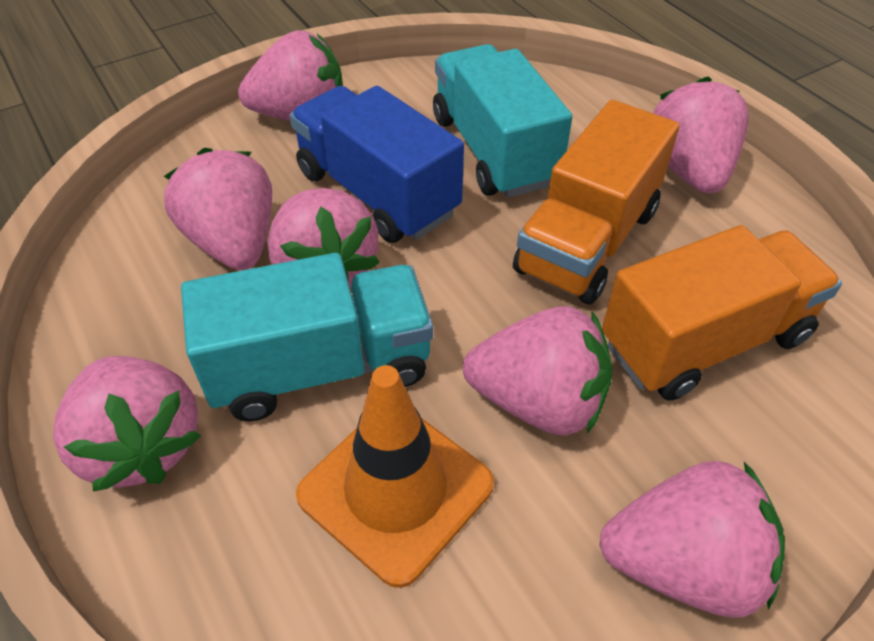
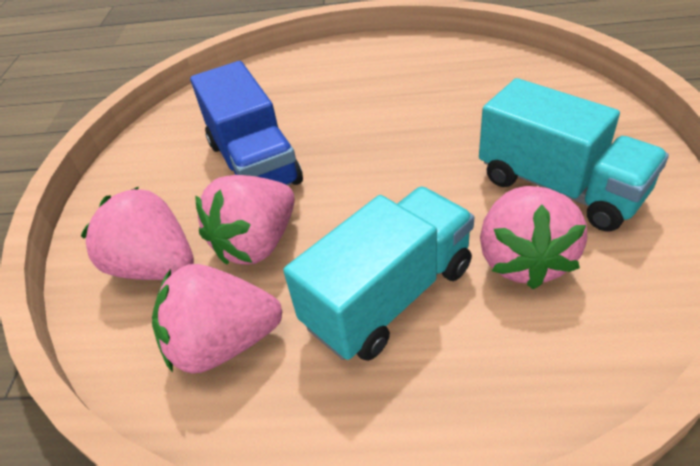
orange traffic cone: 1 -> 0
orange truck: 2 -> 0
pink strawberry: 7 -> 4

